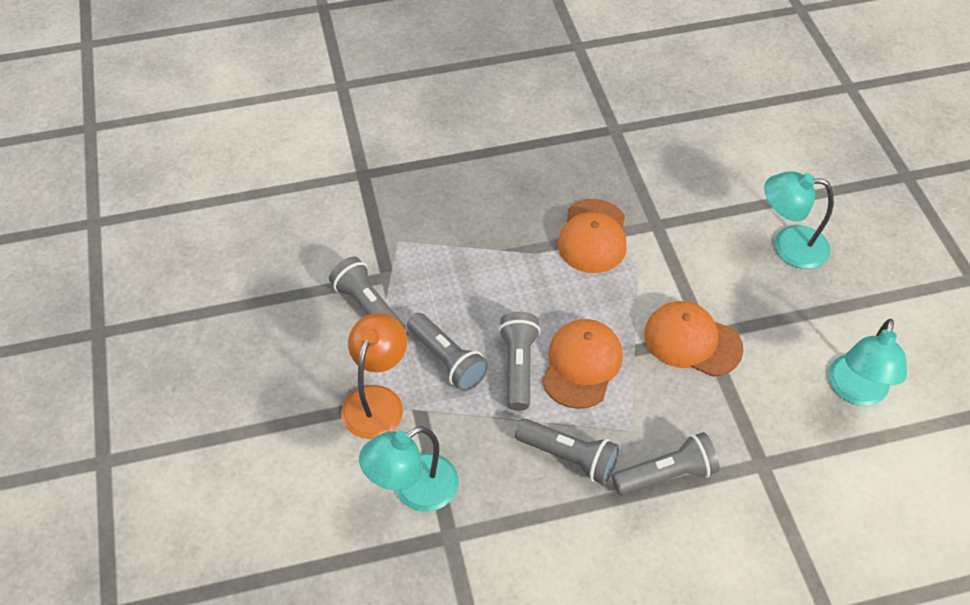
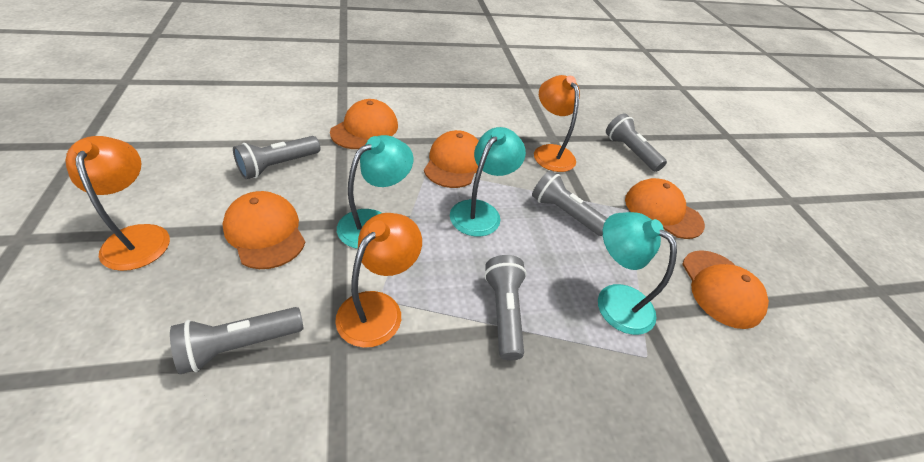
orange cap: 3 -> 5
orange lamp: 1 -> 3

